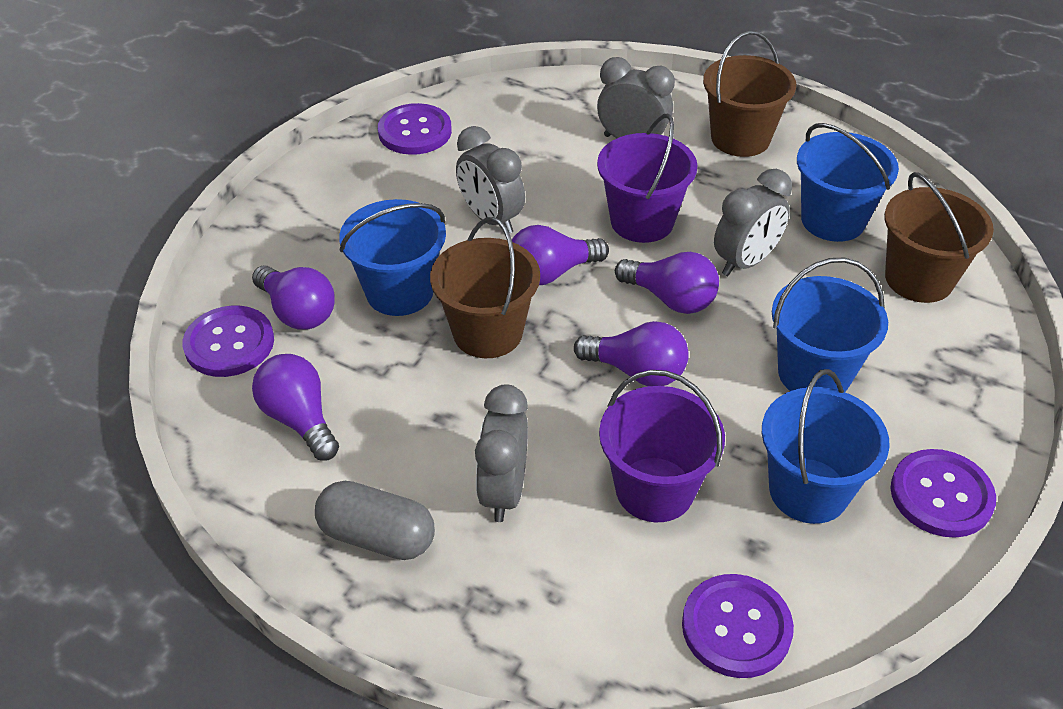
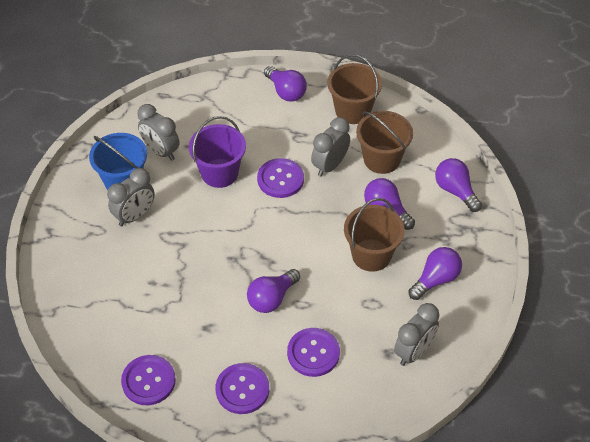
blue bucket: 4 -> 1
grey capsule: 1 -> 0
purple bucket: 2 -> 1

